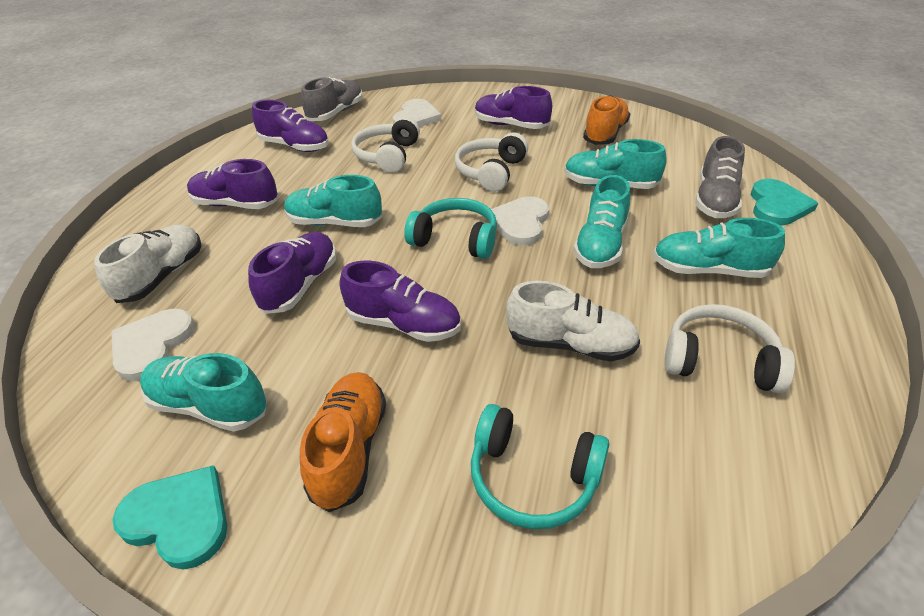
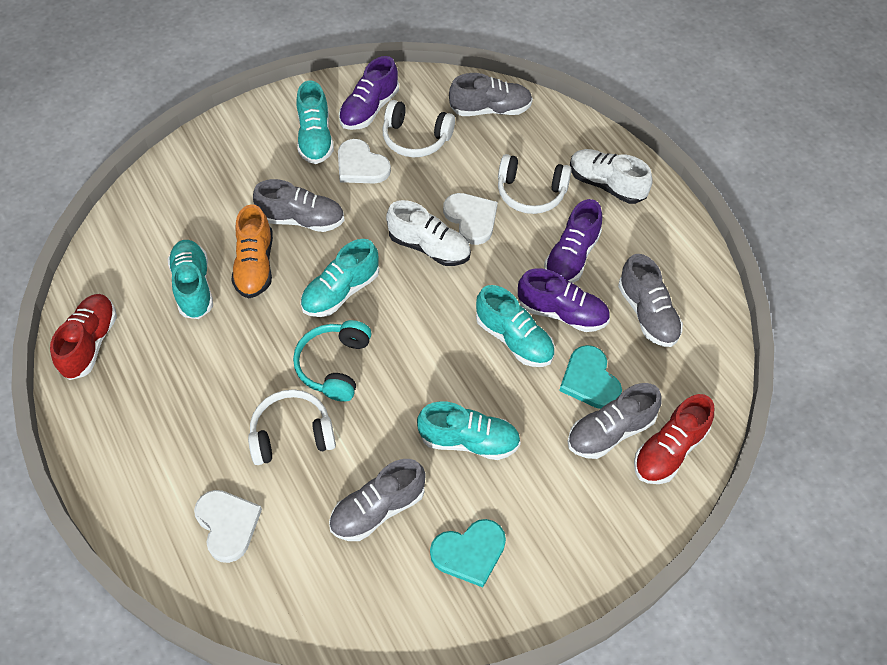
grey shoe: 2 -> 5
orange shoe: 2 -> 1
purple shoe: 5 -> 3
red shoe: 0 -> 2
turquoise headphones: 2 -> 1

